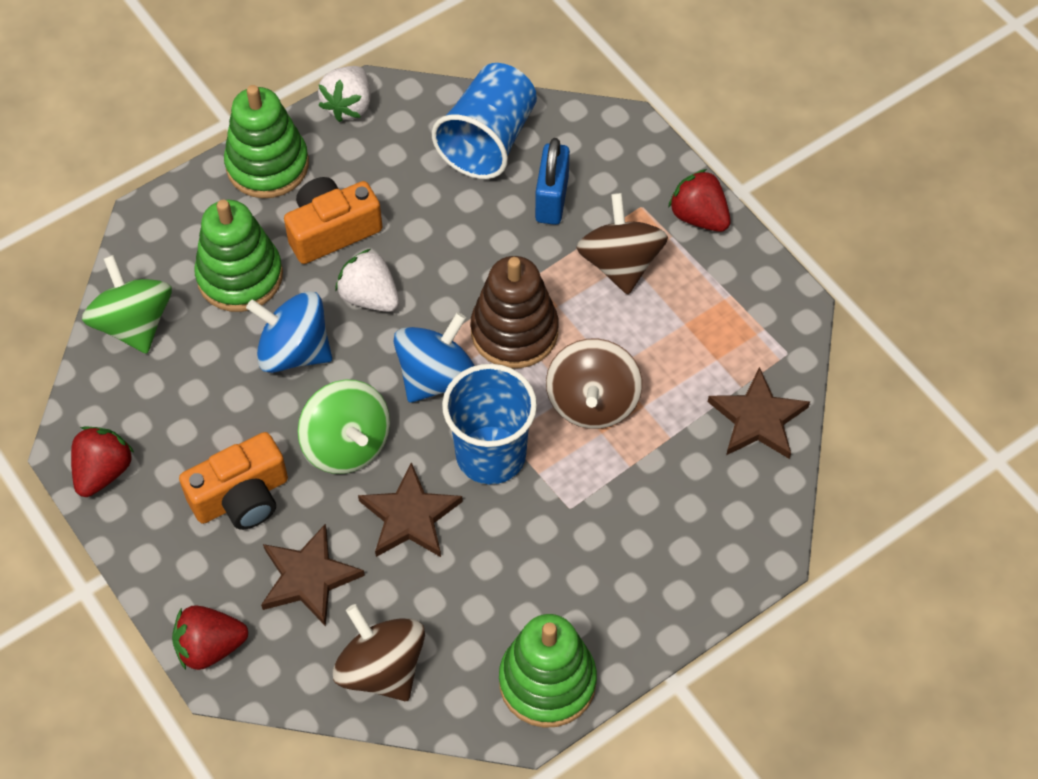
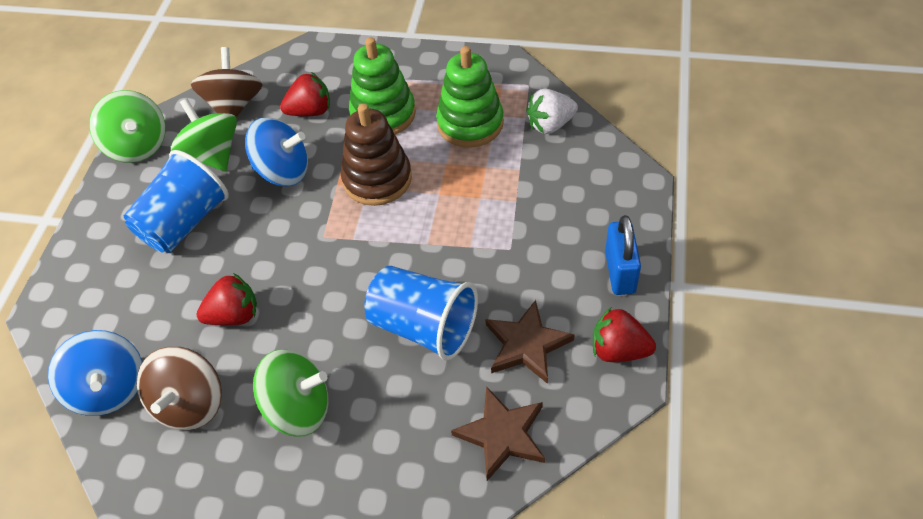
brown spinning top: 3 -> 2
brown star: 3 -> 2
green spinning top: 2 -> 3
green stacking toy: 3 -> 2
orange camera: 2 -> 0
white strawberry: 2 -> 1

